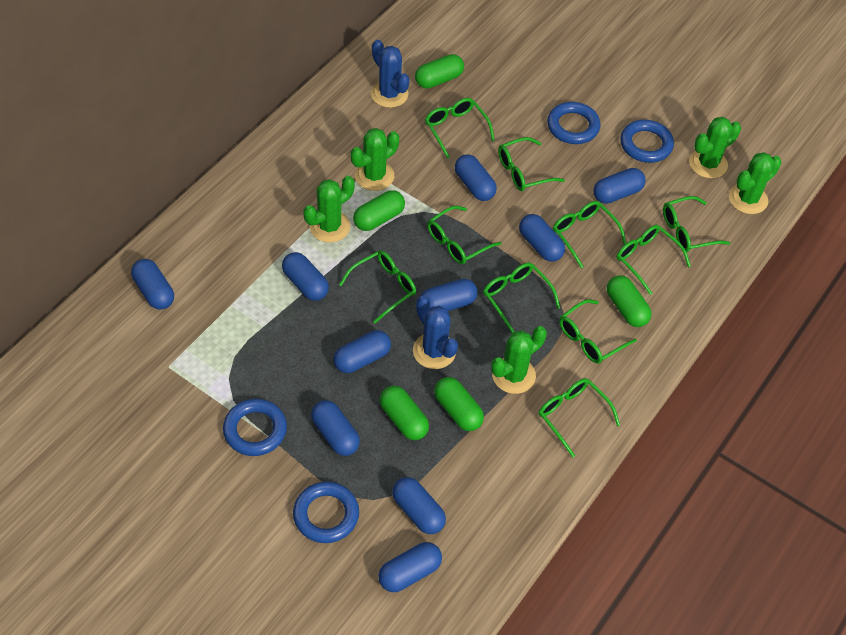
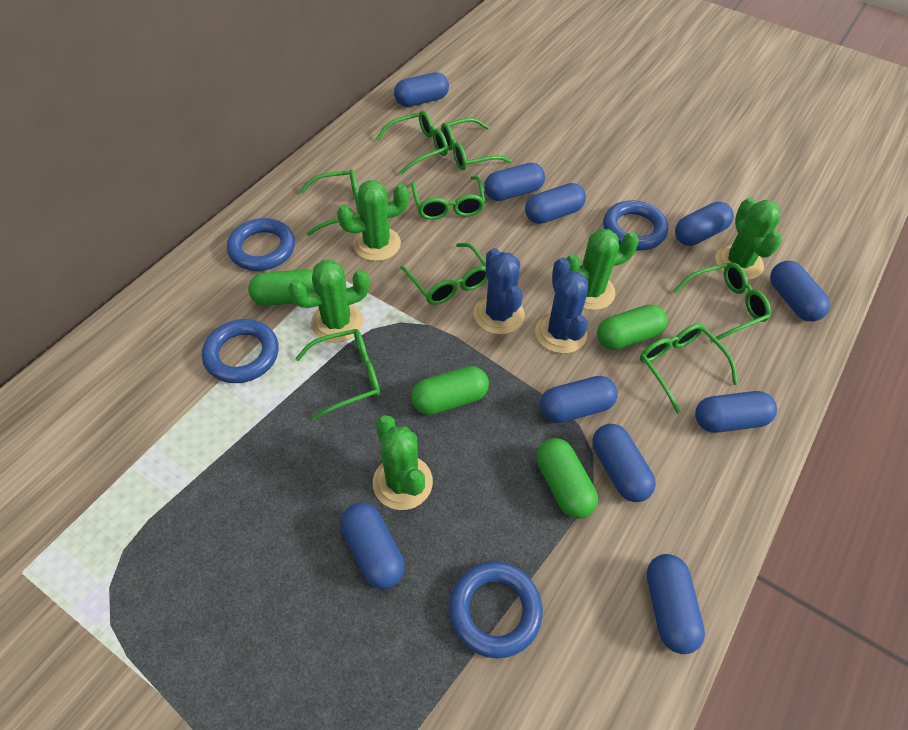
green capsule: 5 -> 4
green glasses: 10 -> 8

